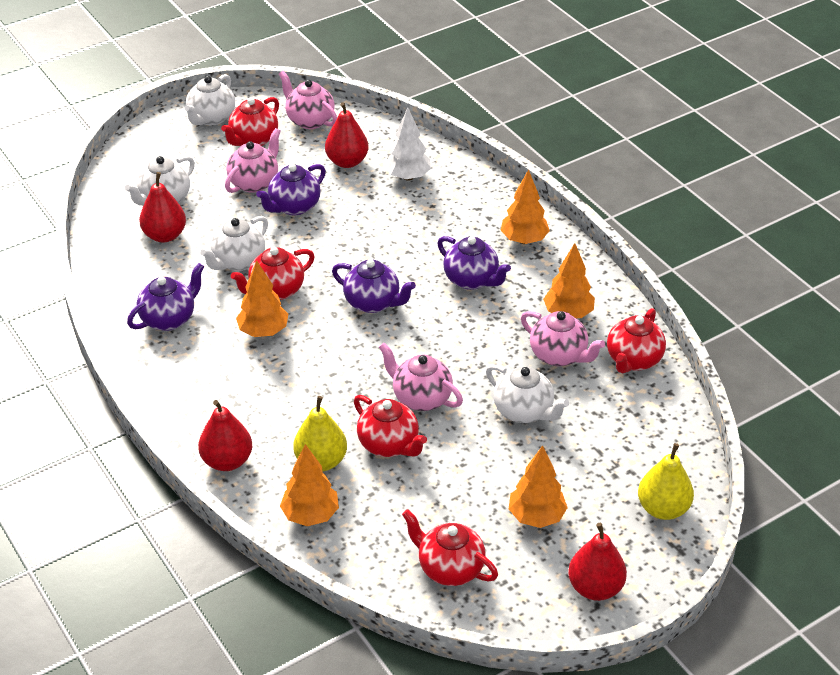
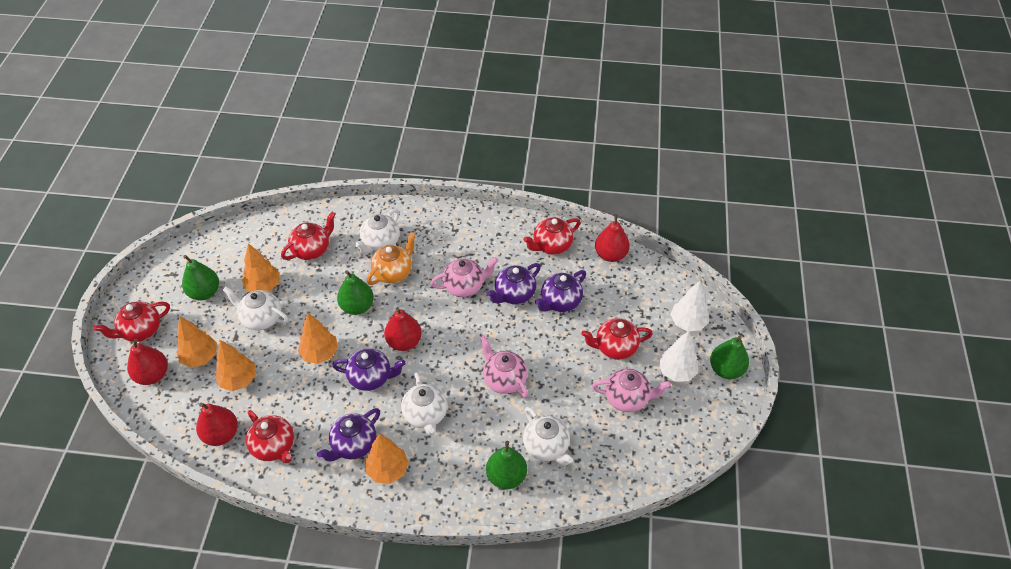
green pear: 0 -> 4
orange teapot: 0 -> 1
pink teapot: 4 -> 3
white tree: 1 -> 2
yellow pear: 2 -> 0

